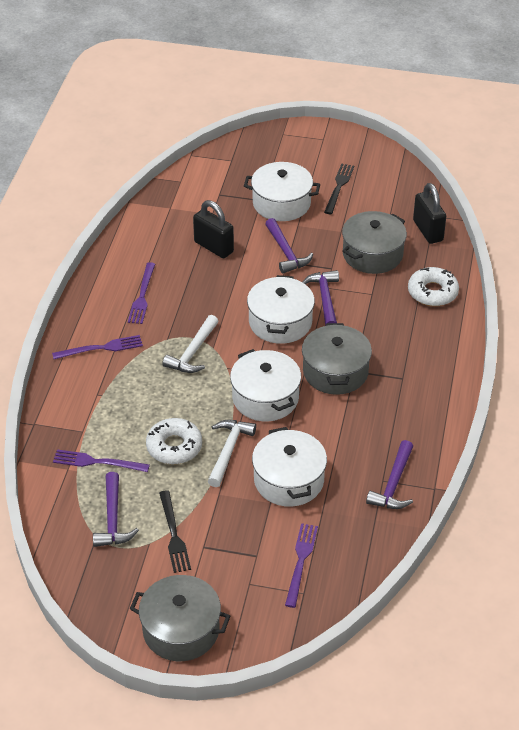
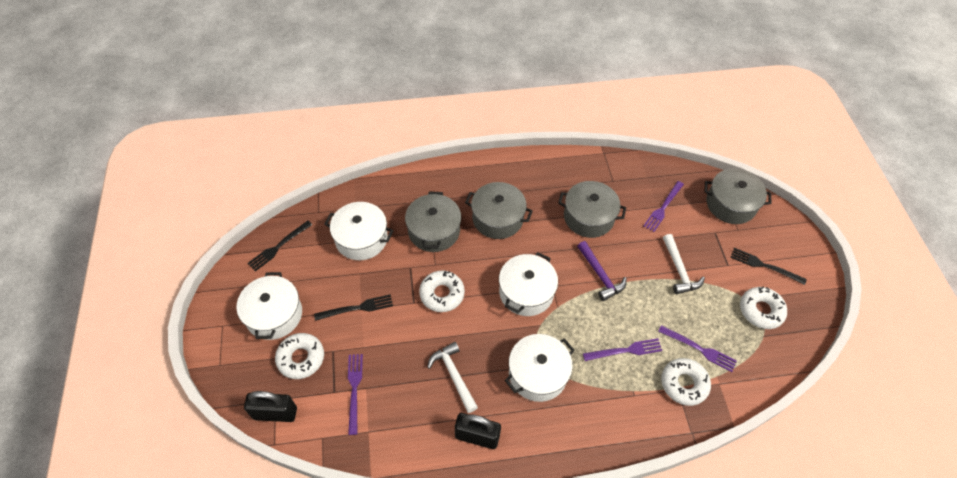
black fork: 2 -> 3
grey pot: 3 -> 4
purple hammer: 4 -> 1
white donut: 2 -> 4

